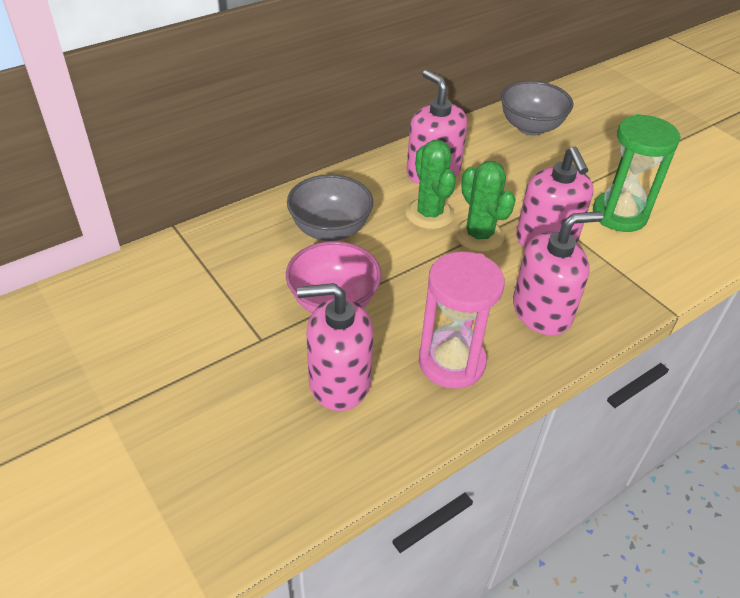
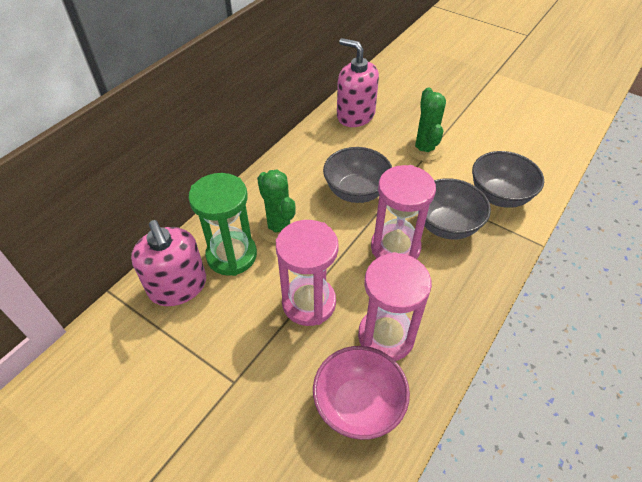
grey bowl: 2 -> 3
pink hourglass: 1 -> 3
pink soap dispenser: 4 -> 2

